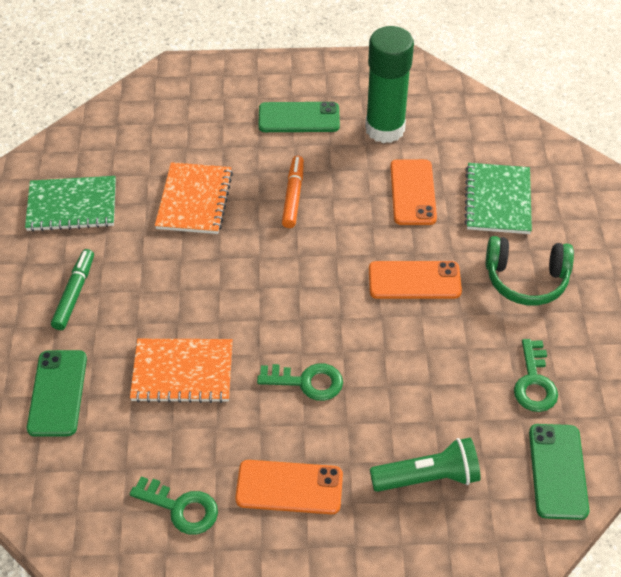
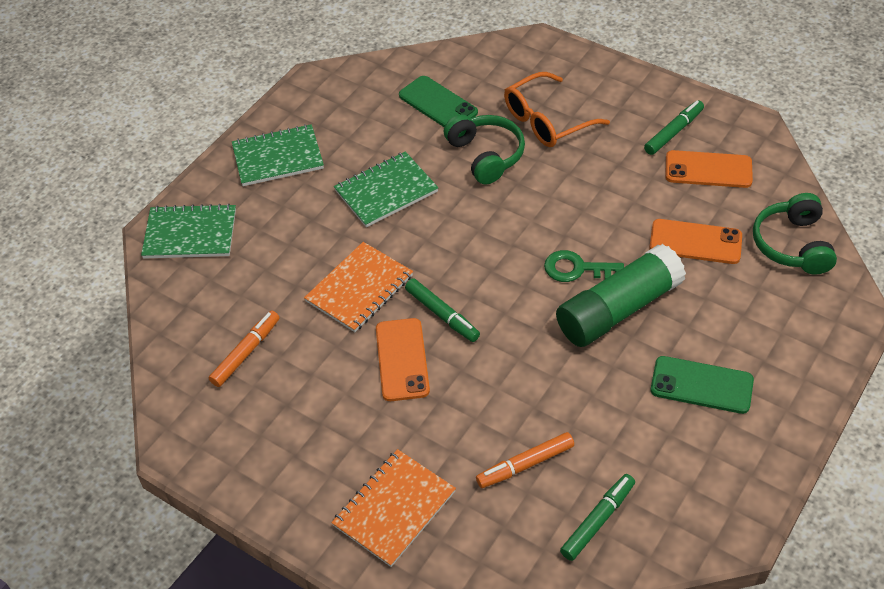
green flashlight: 1 -> 0
green headphones: 1 -> 2
green key: 3 -> 1
green marker: 1 -> 3
green notebook: 2 -> 3
green phone: 3 -> 2
orange glasses: 0 -> 1
orange marker: 1 -> 2

